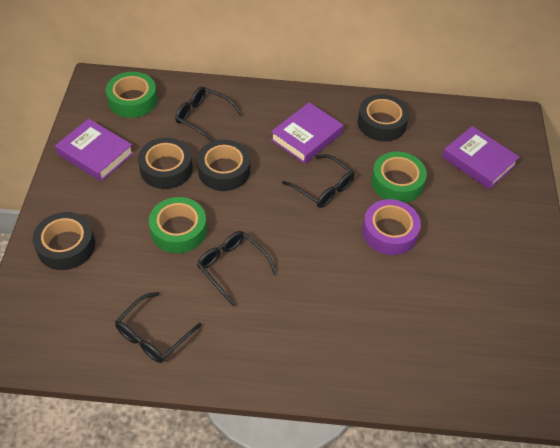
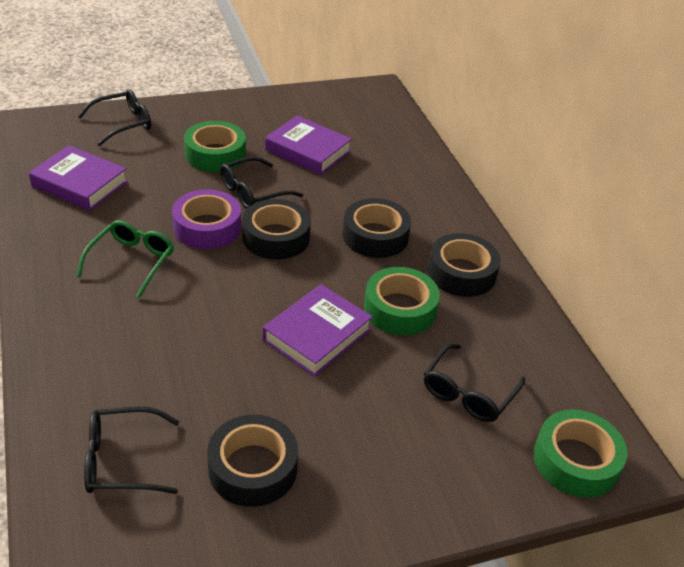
green glasses: 0 -> 1

